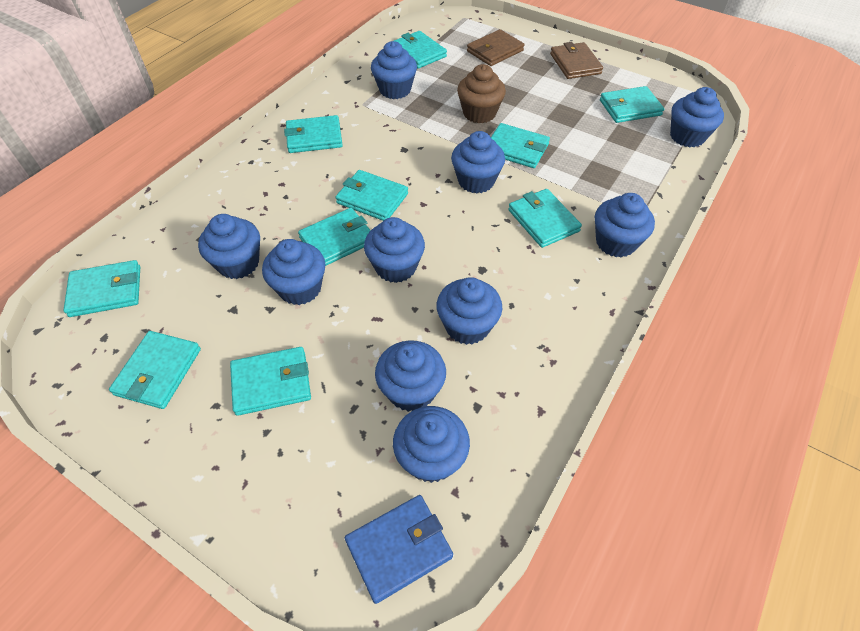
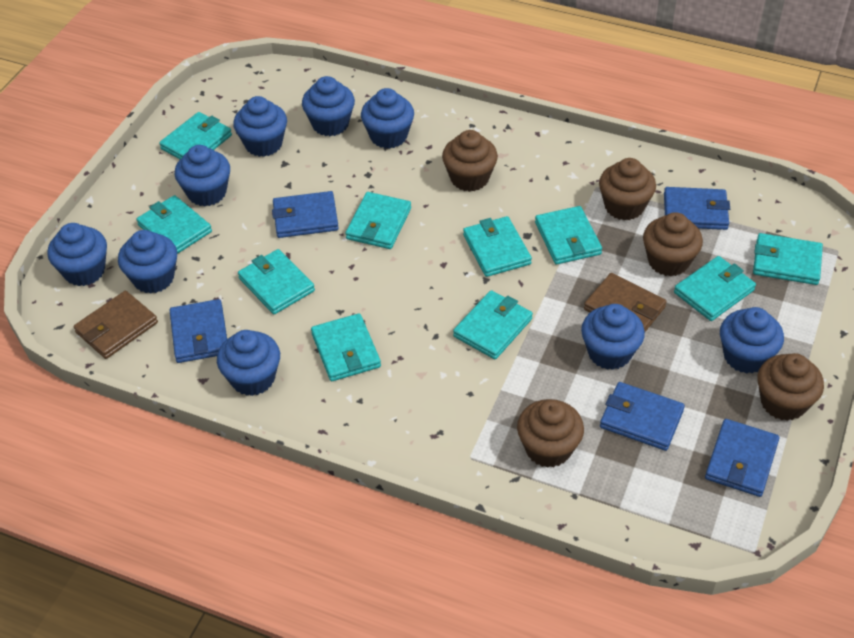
blue cupcake: 10 -> 9
blue wallet: 1 -> 5
brown cupcake: 1 -> 5

